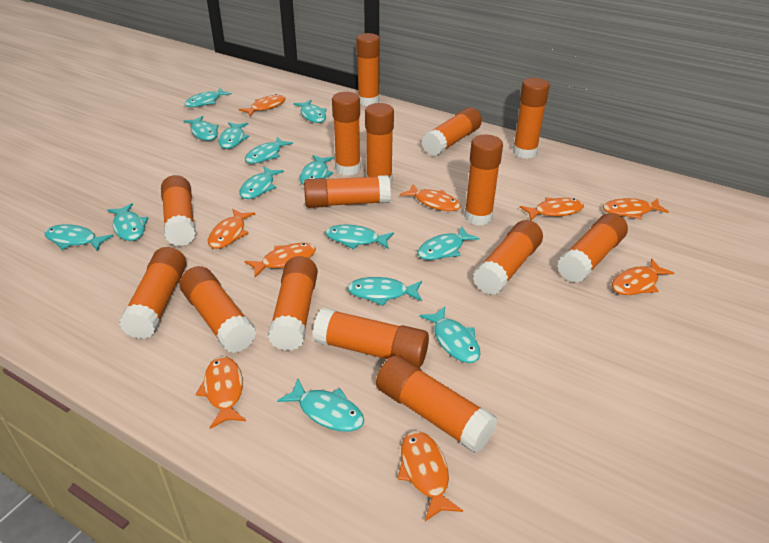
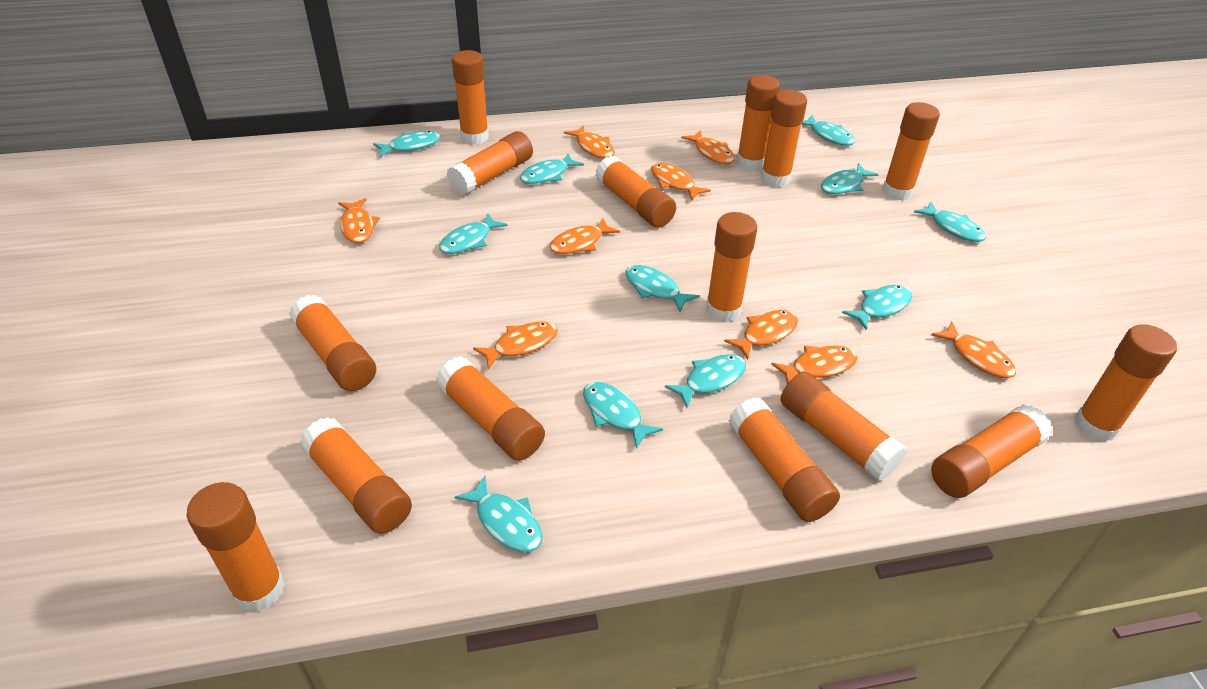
turquoise fish: 14 -> 11

